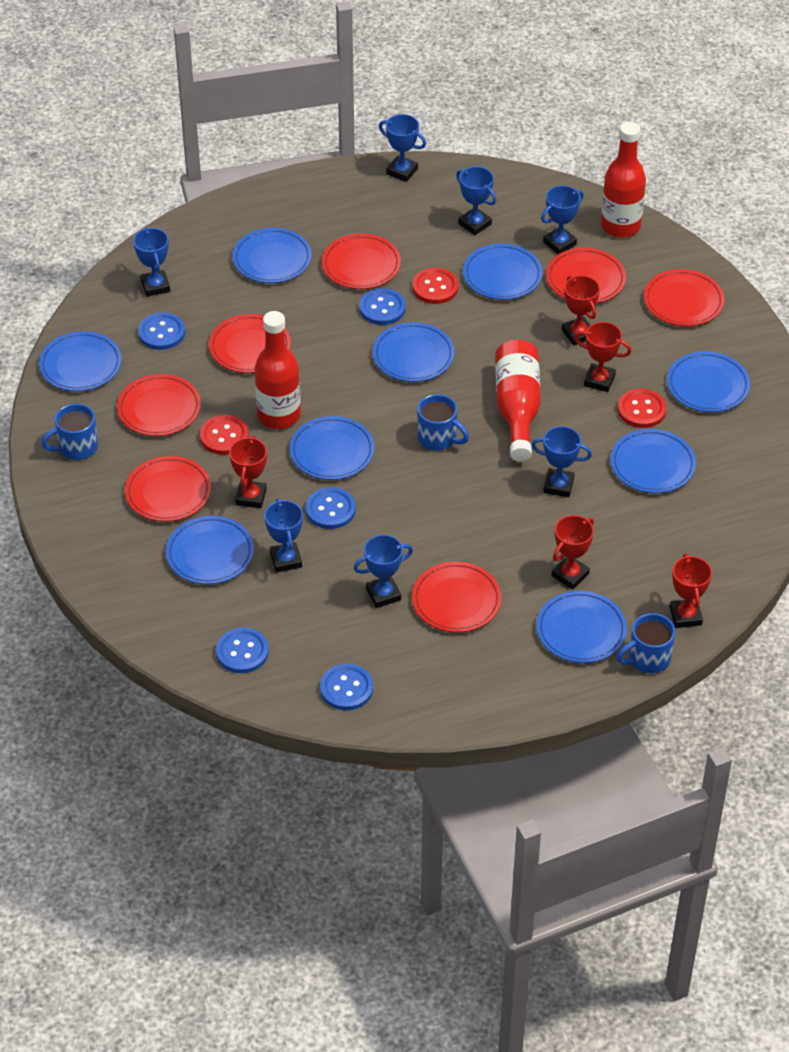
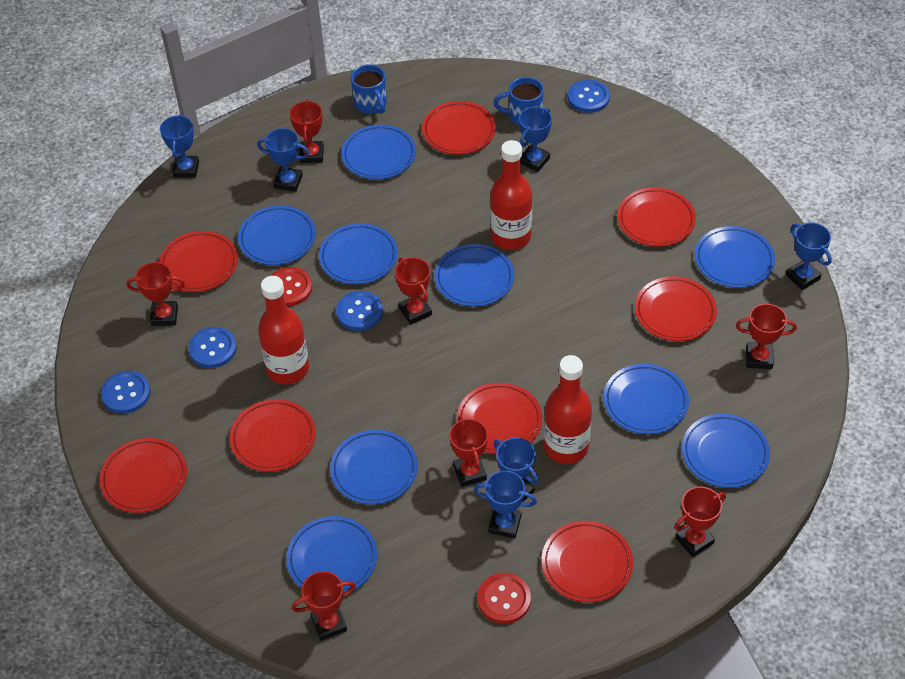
blue button: 5 -> 4
blue mug: 3 -> 2
blue trophy: 7 -> 6
red button: 3 -> 2
red plate: 7 -> 8
red trophy: 5 -> 7

